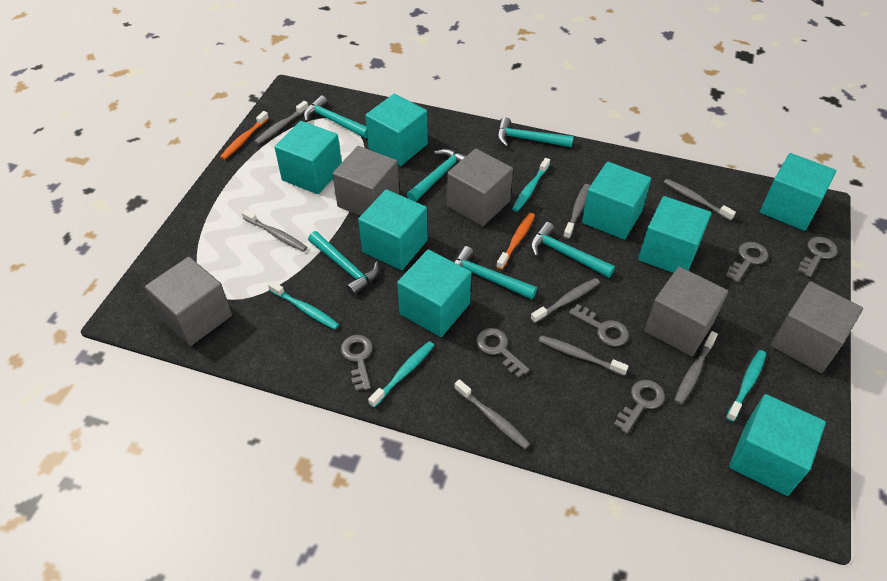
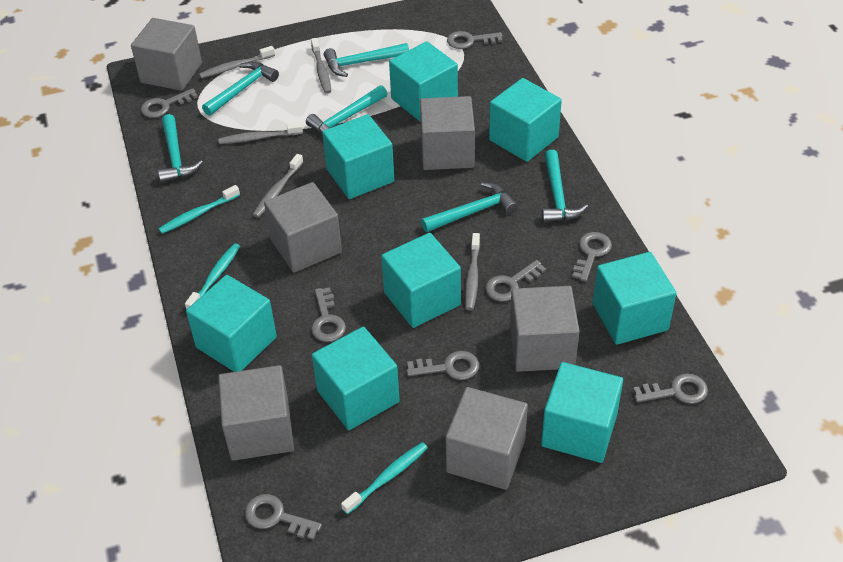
grey cube: 5 -> 6
grey key: 6 -> 8
grey toothbrush: 8 -> 5
orange toothbrush: 2 -> 0
turquoise toothbrush: 4 -> 3

